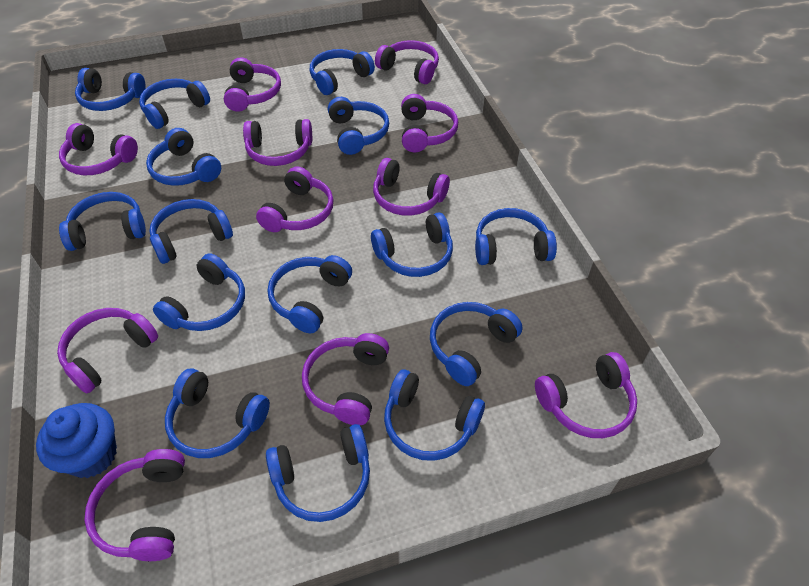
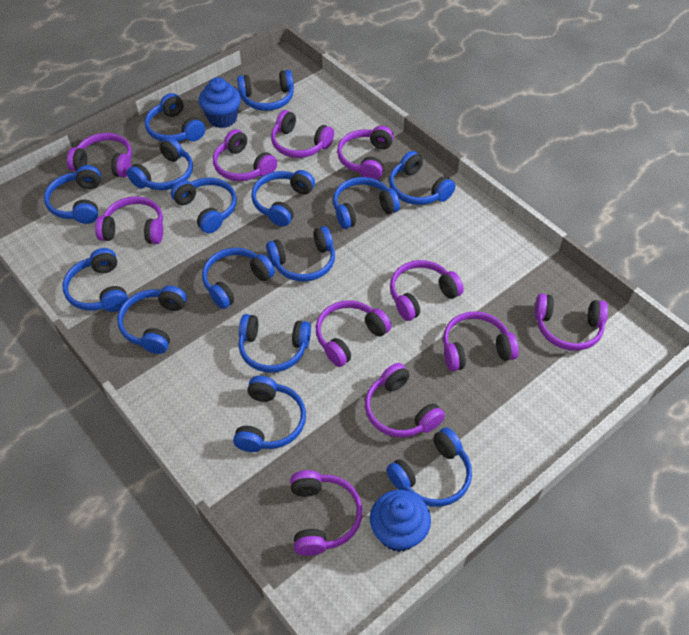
blue cupcake: 1 -> 2

